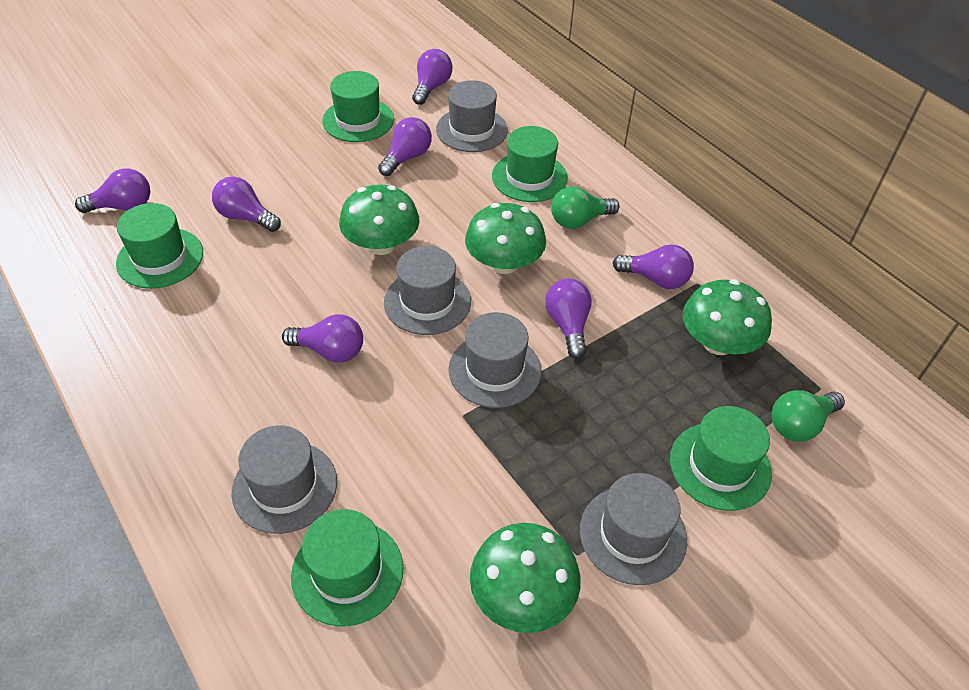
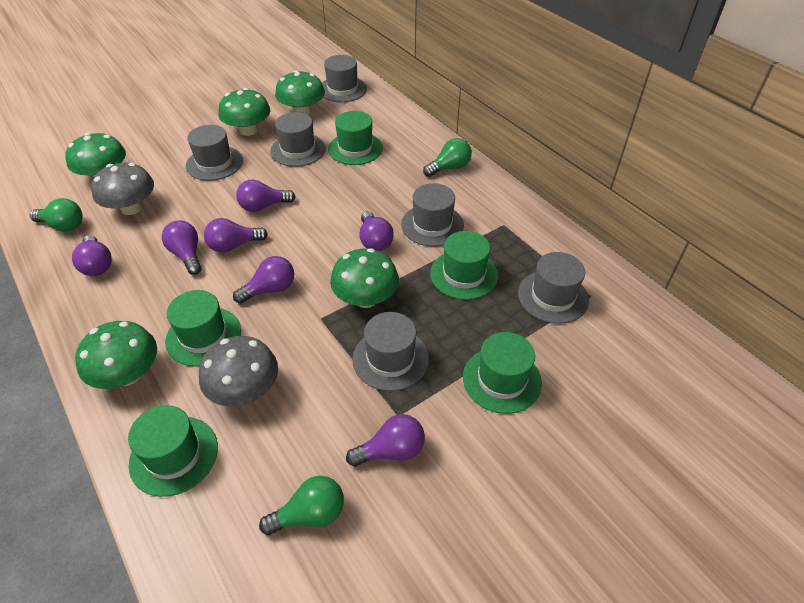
green light bulb: 2 -> 3
green mushroom: 4 -> 5
grey hat: 5 -> 6
grey mushroom: 0 -> 2

